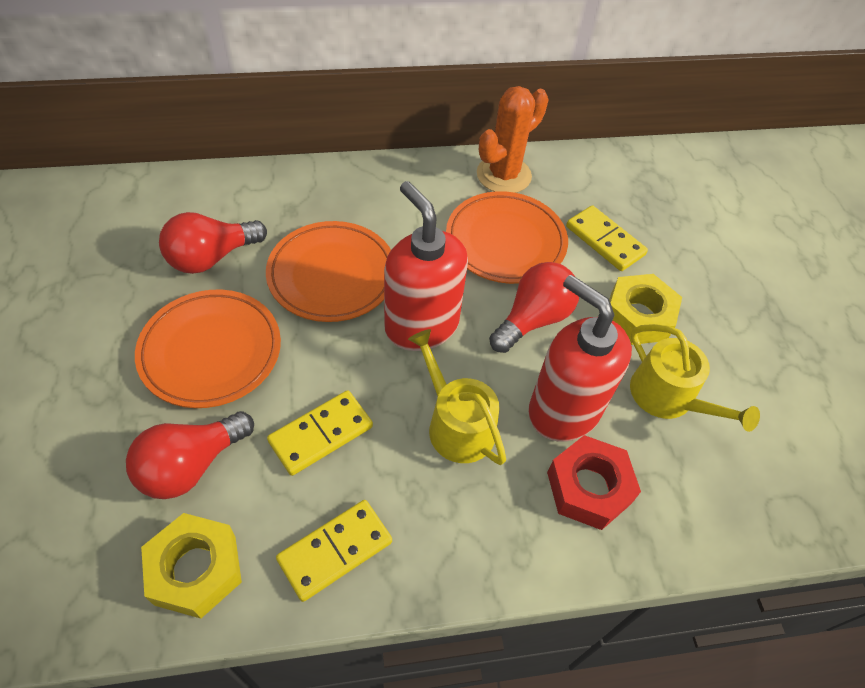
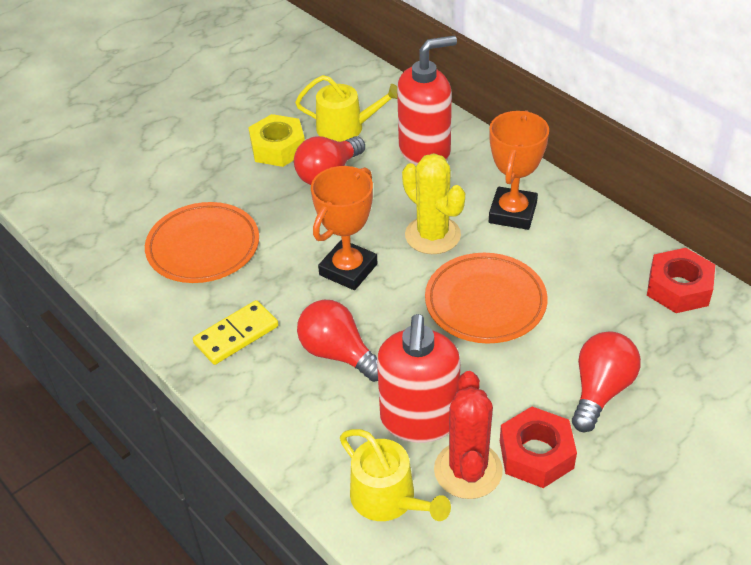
orange cactus: 1 -> 0
orange plate: 3 -> 2
orange trophy: 0 -> 2
red cactus: 0 -> 1
red nut: 1 -> 2
yellow cactus: 0 -> 1
yellow domino: 3 -> 1
yellow nut: 2 -> 1

